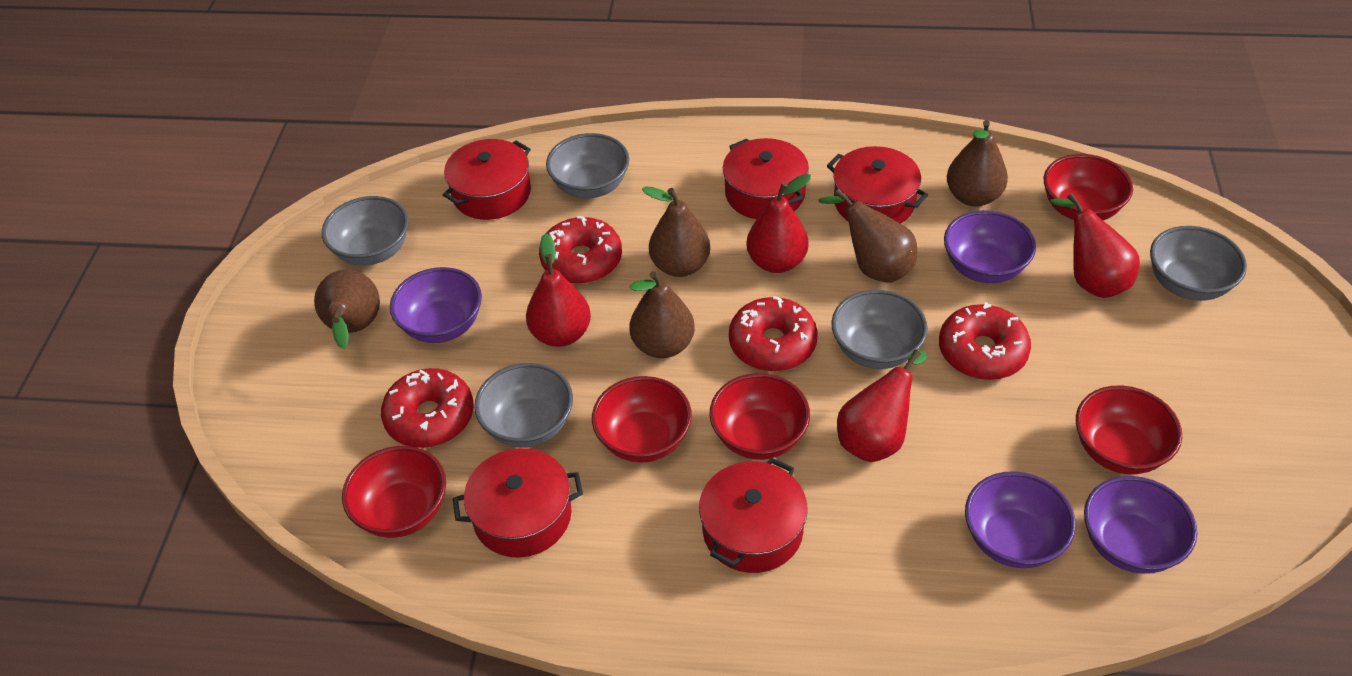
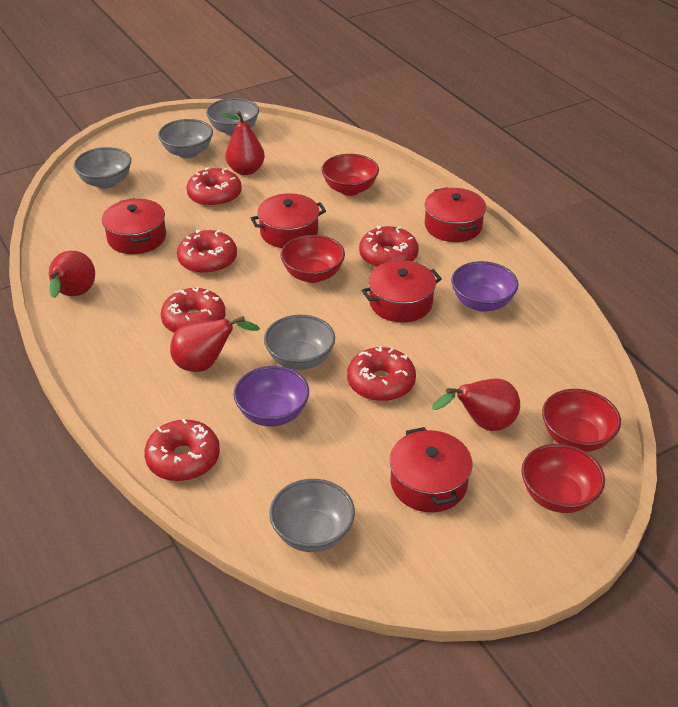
brown pear: 5 -> 0
purple bowl: 4 -> 2
red bowl: 5 -> 4
red donut: 4 -> 6

